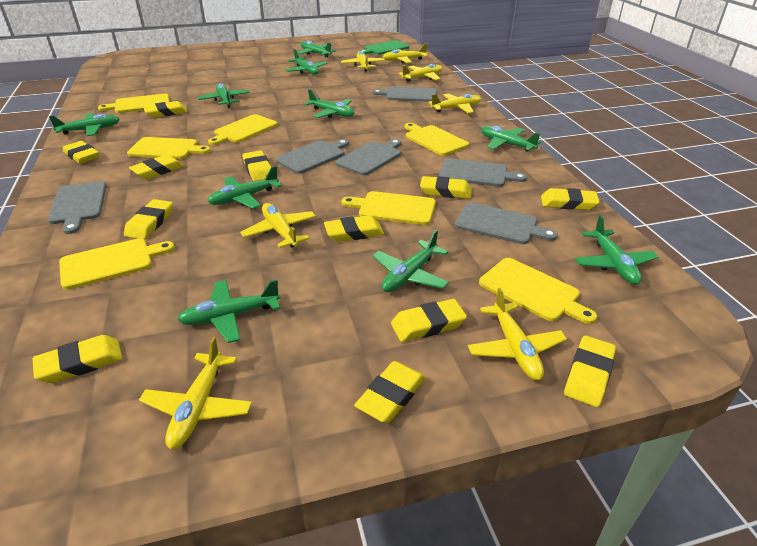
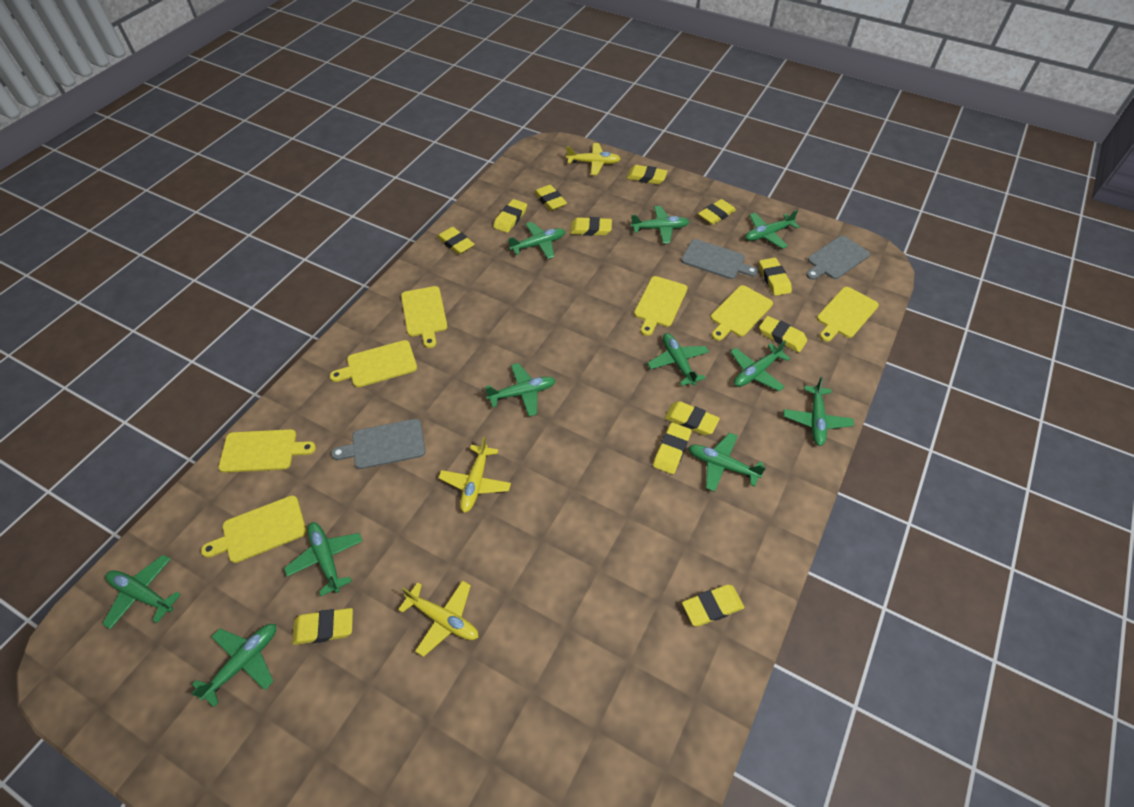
green cutting board: 1 -> 0
green plane: 10 -> 11
grey cutting board: 6 -> 3
yellow plane: 7 -> 3

